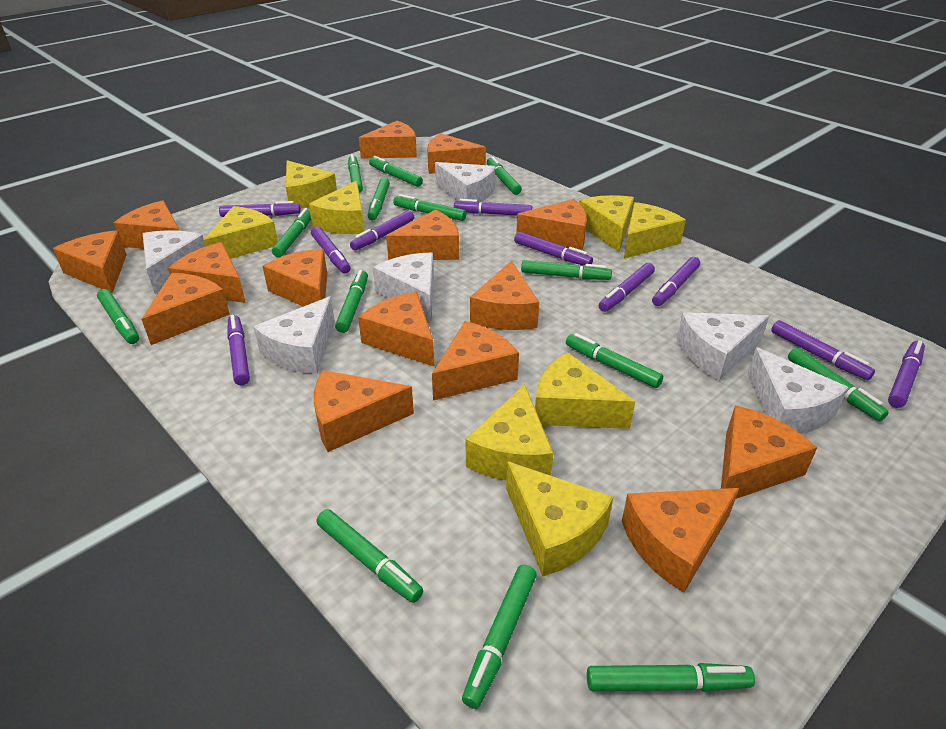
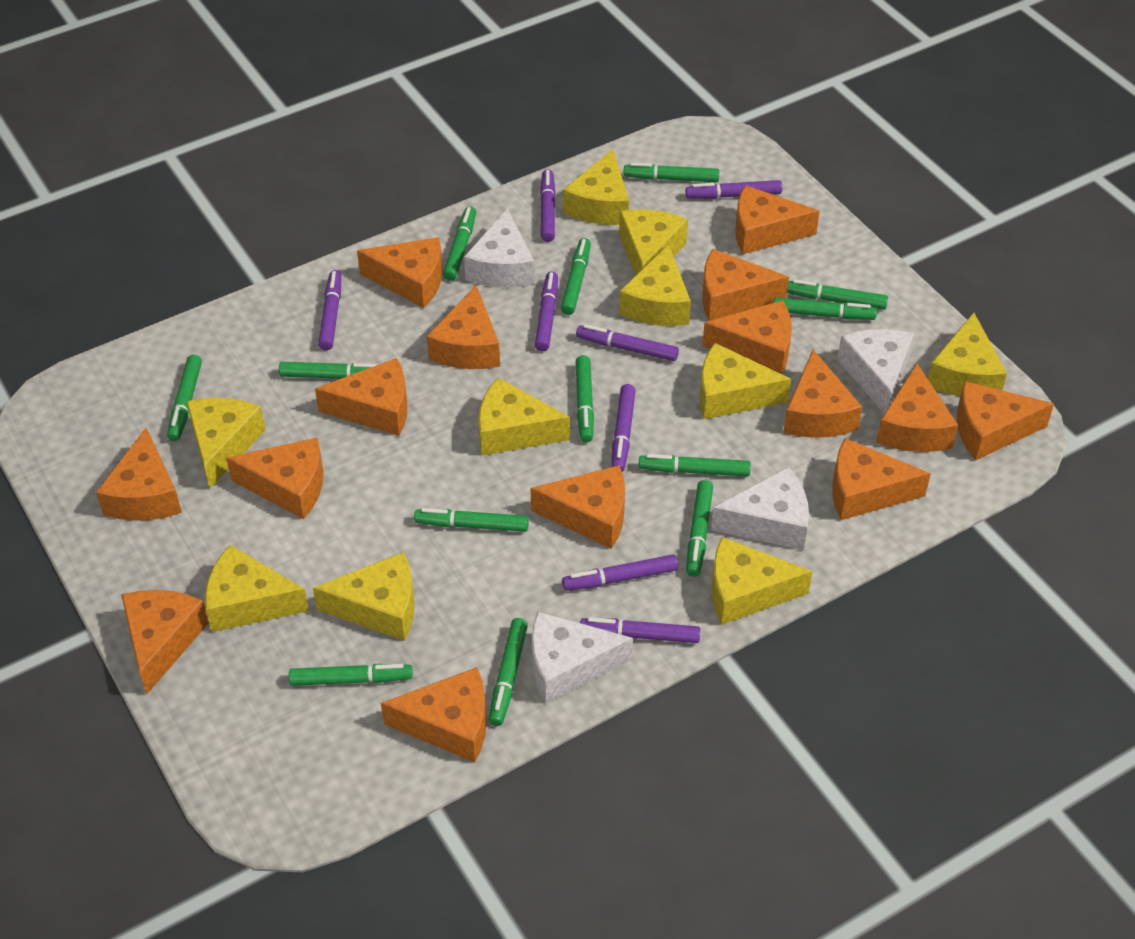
green marker: 14 -> 13
purple marker: 10 -> 8
white cheese: 6 -> 4
yellow cheese: 8 -> 10

